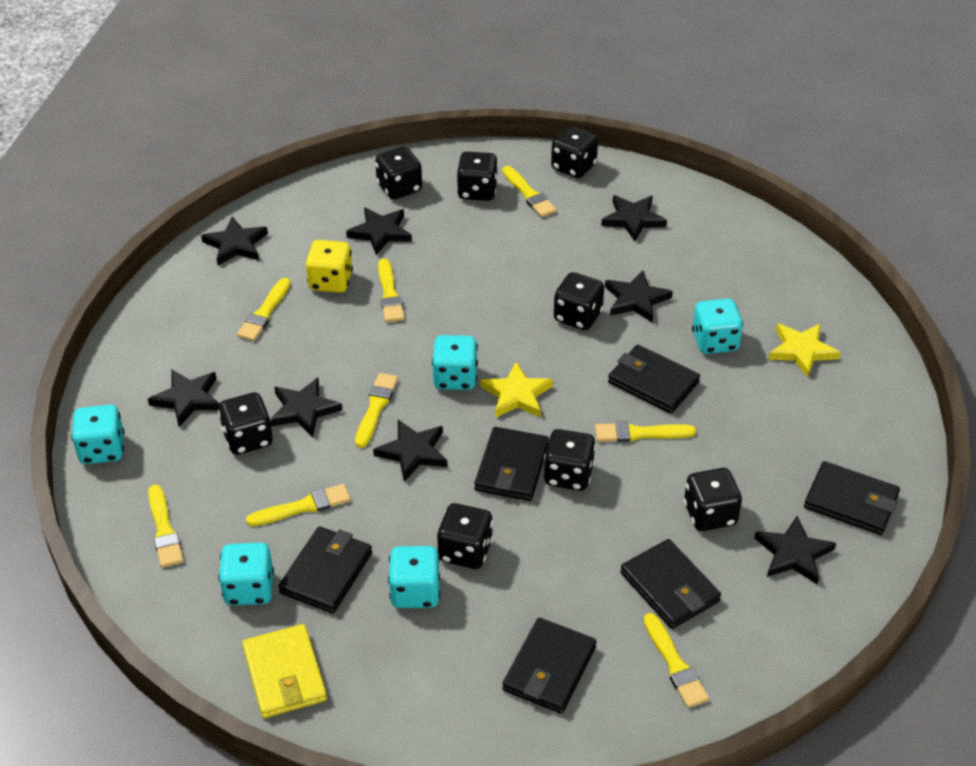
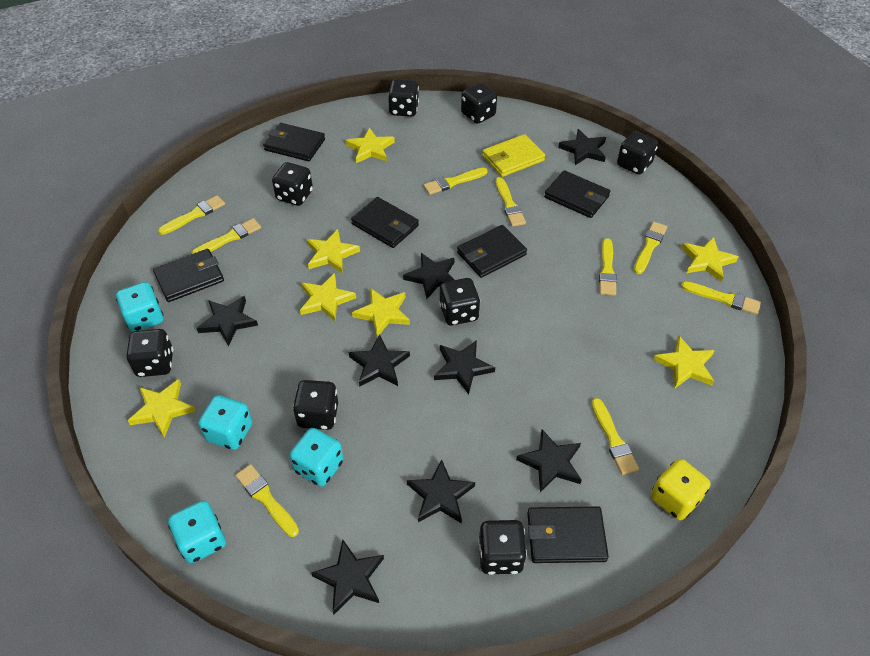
turquoise dice: 5 -> 4
yellow brush: 8 -> 9
yellow star: 2 -> 7

